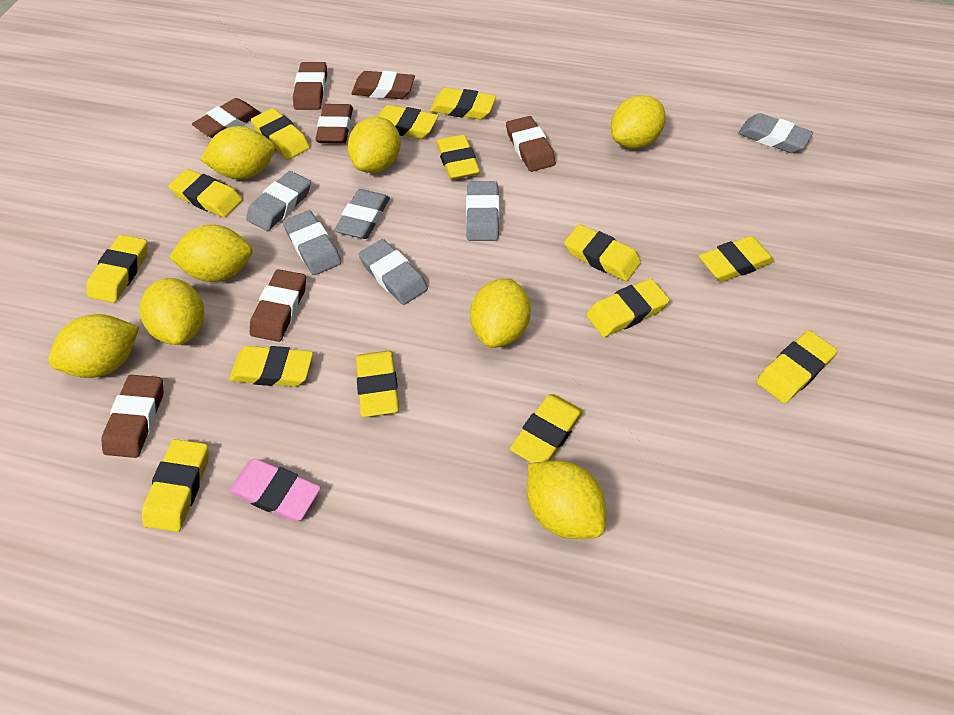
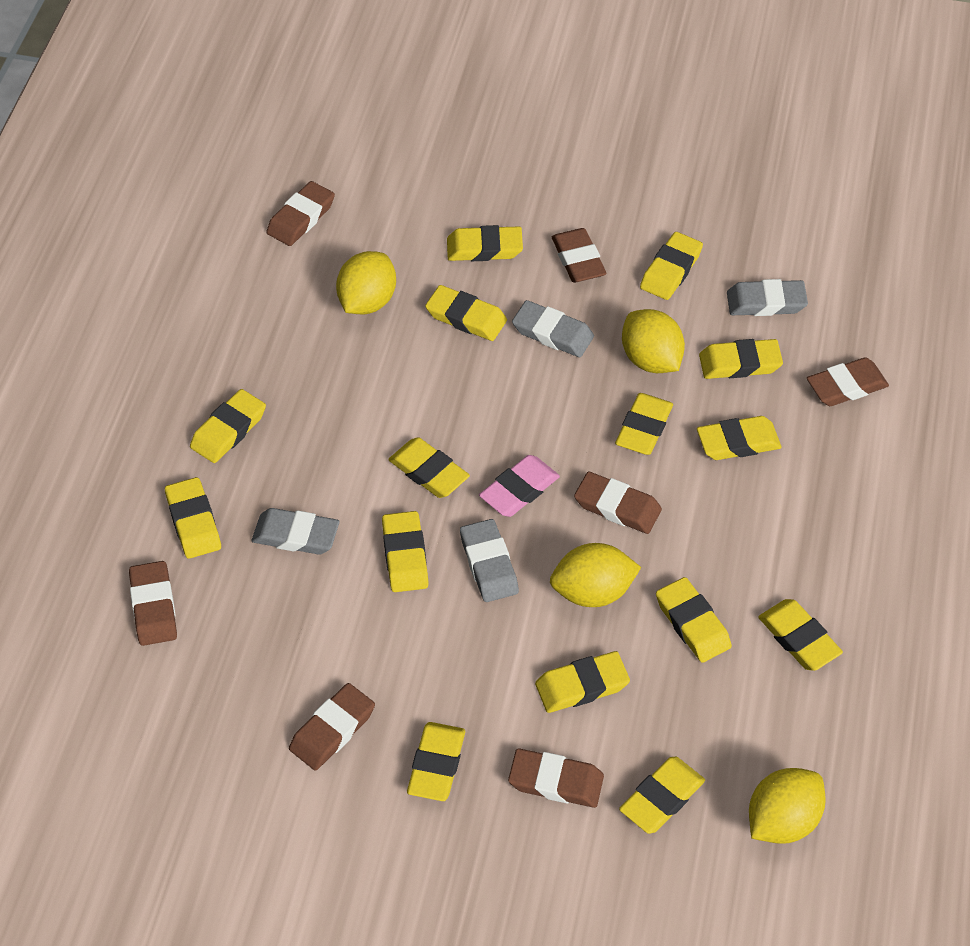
grey eraser: 6 -> 4
yellow eraser: 14 -> 15
yellow lemon: 8 -> 4

